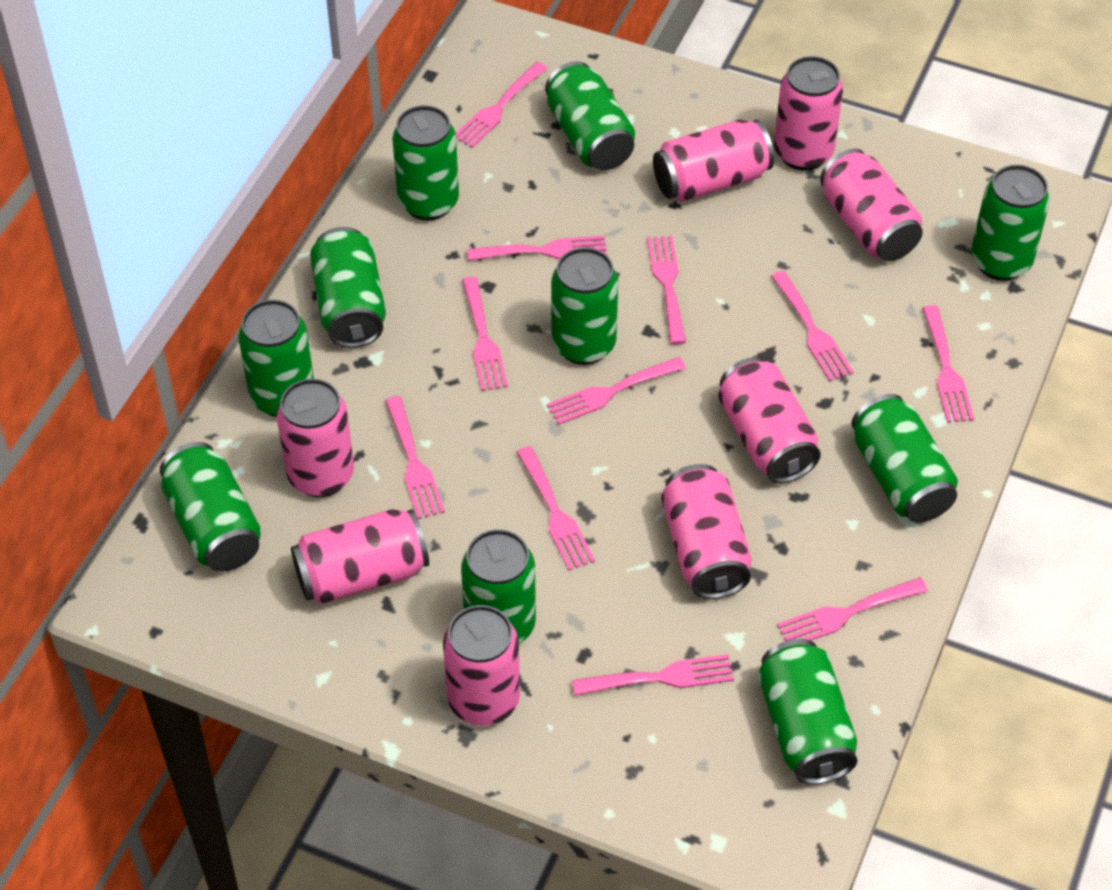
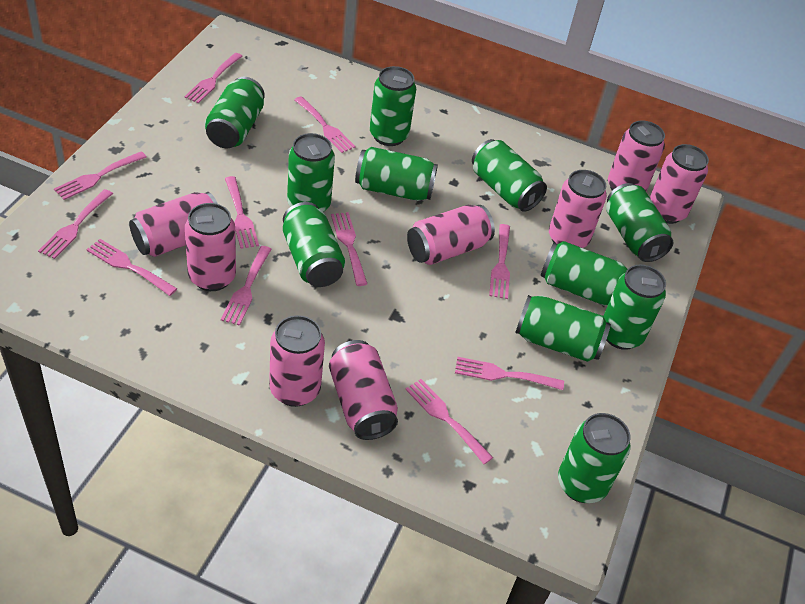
green can: 10 -> 11

